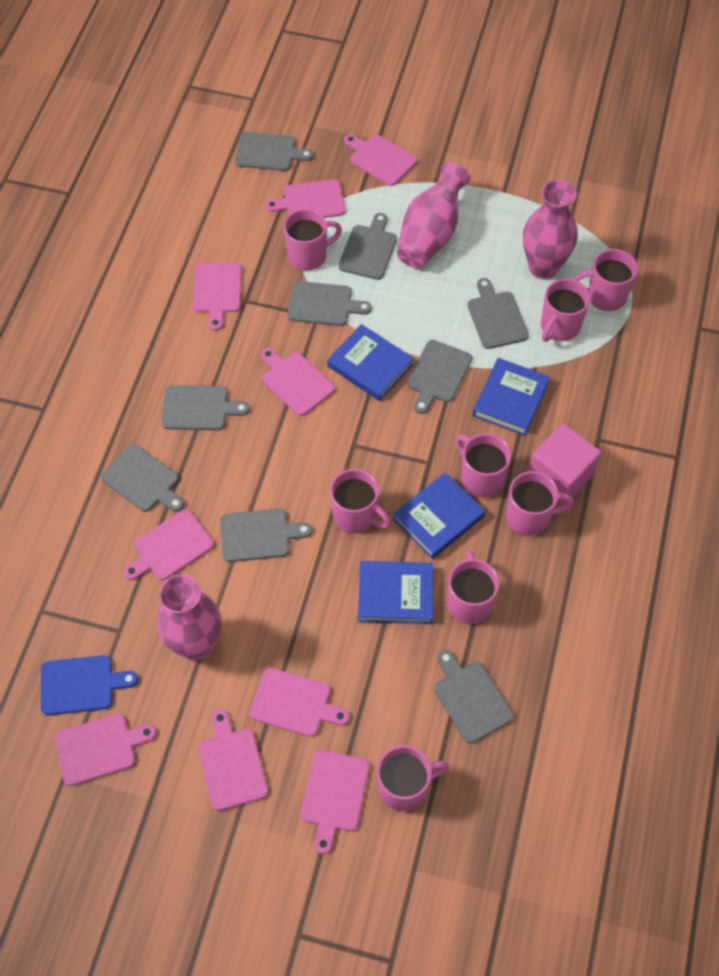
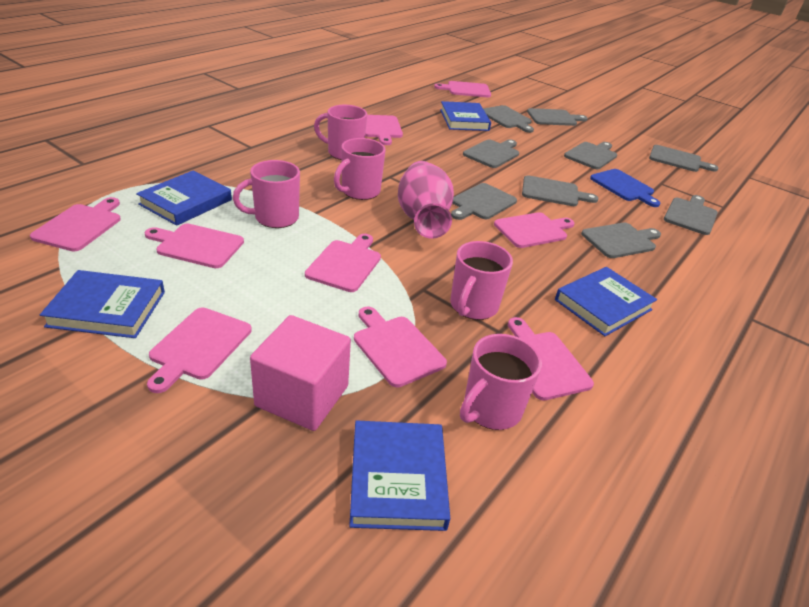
blue book: 4 -> 5
pink mug: 8 -> 5
pink vase: 3 -> 1

